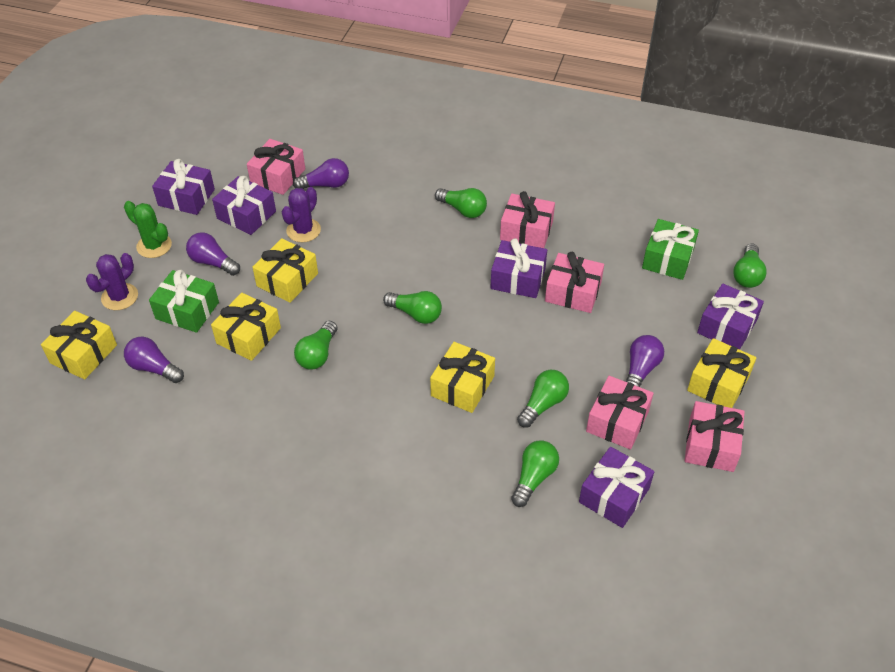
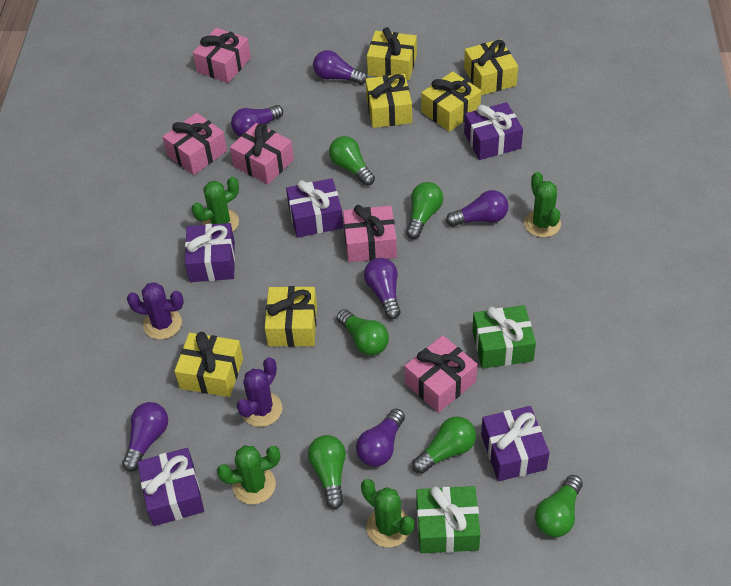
green cactus: 1 -> 4
purple light bulb: 4 -> 6
yellow gift: 5 -> 6

